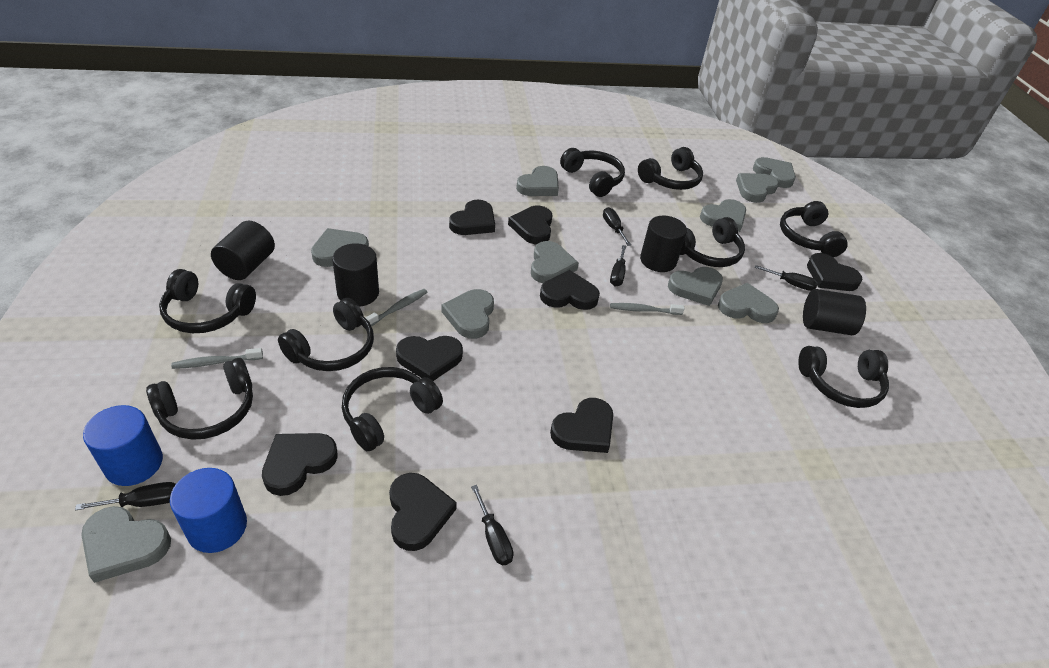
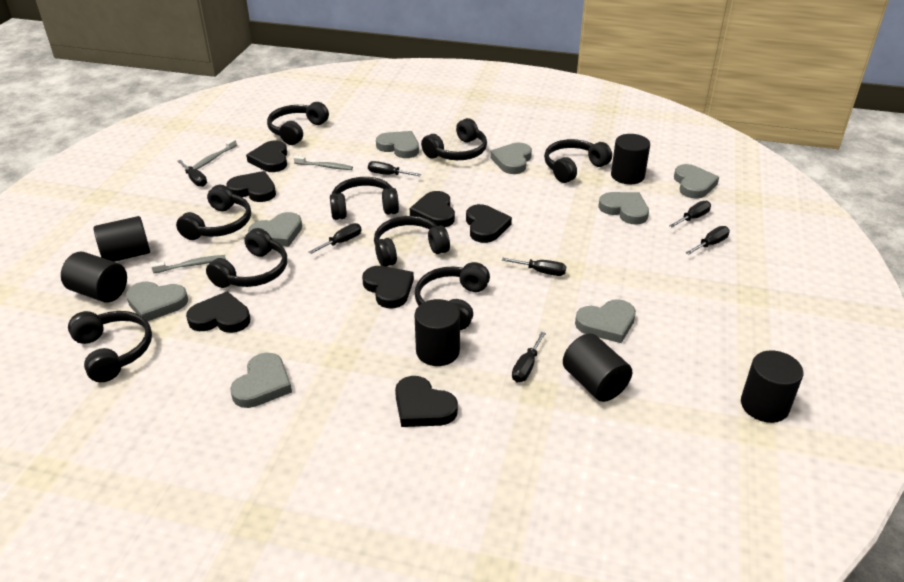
black cylinder: 4 -> 6
black heart: 8 -> 7
black screwdriver: 5 -> 7
blue cylinder: 2 -> 0
grey heart: 10 -> 8

